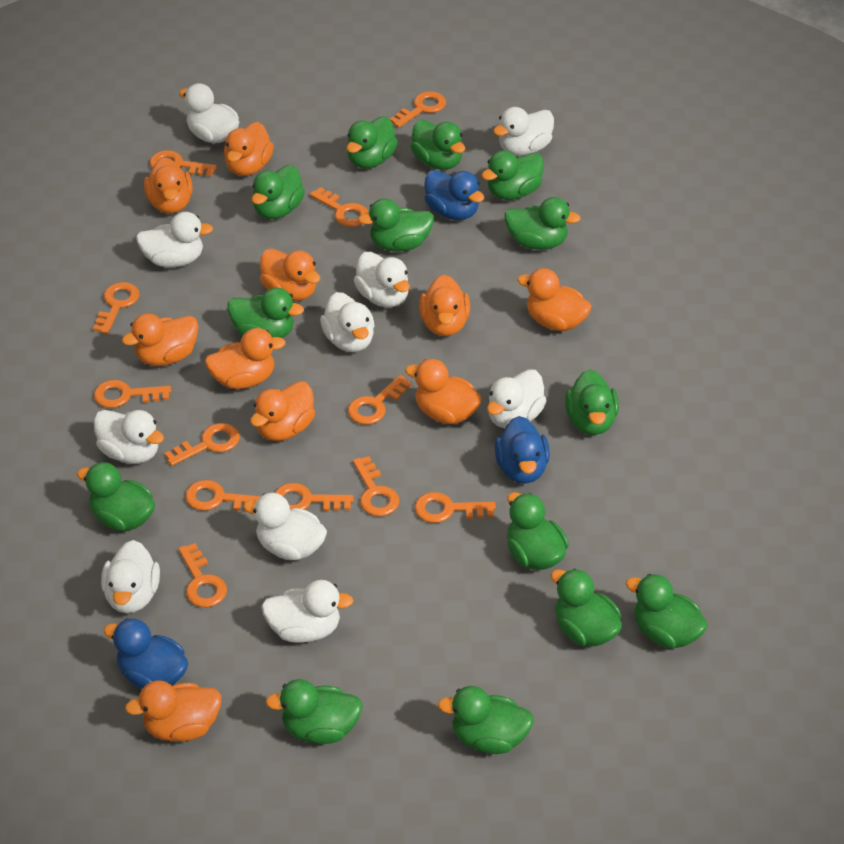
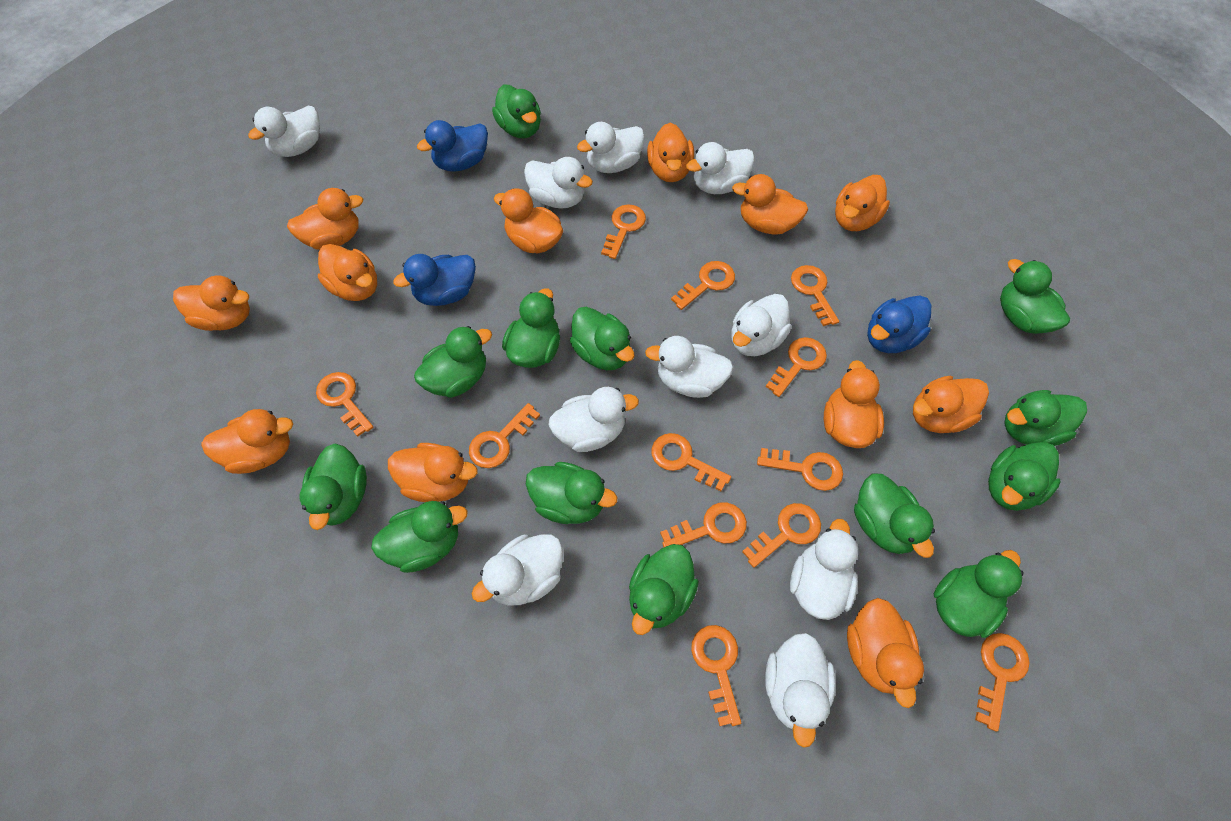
green duck: 14 -> 13
orange duck: 10 -> 12

